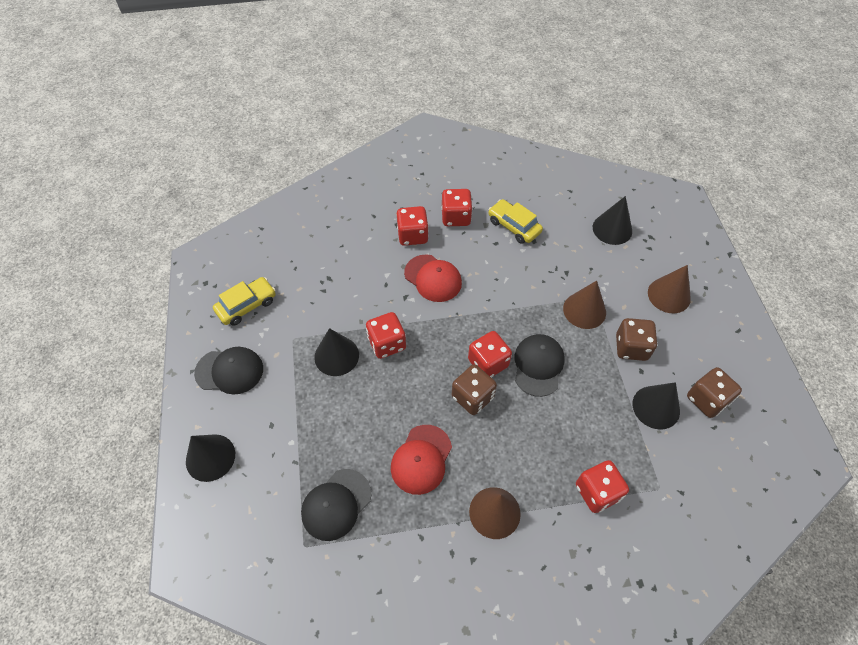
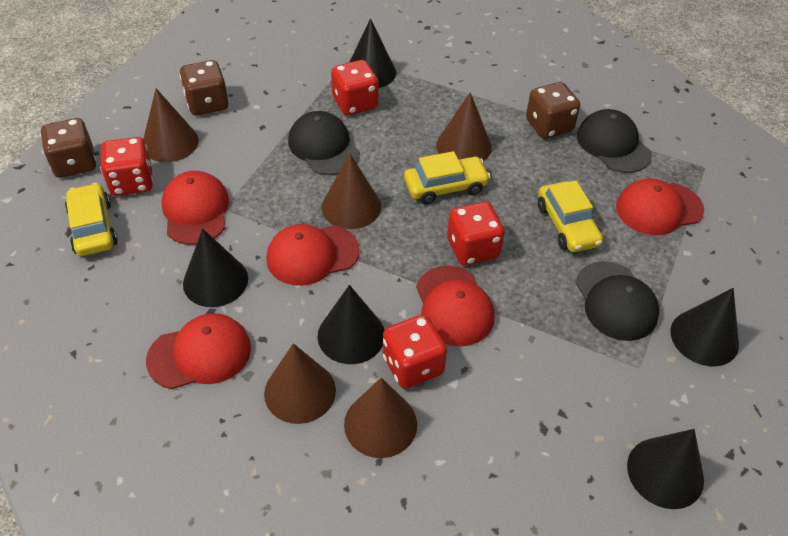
black cone: 4 -> 5
brown cone: 3 -> 5
red cap: 2 -> 5
red dice: 5 -> 4
yellow car: 2 -> 3

